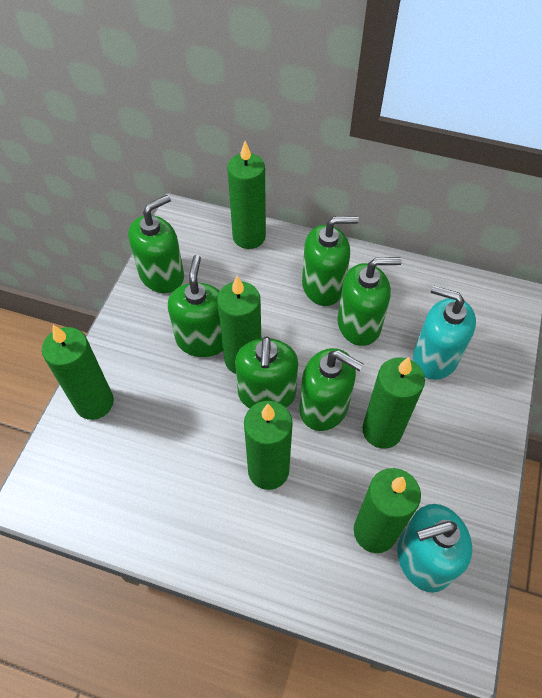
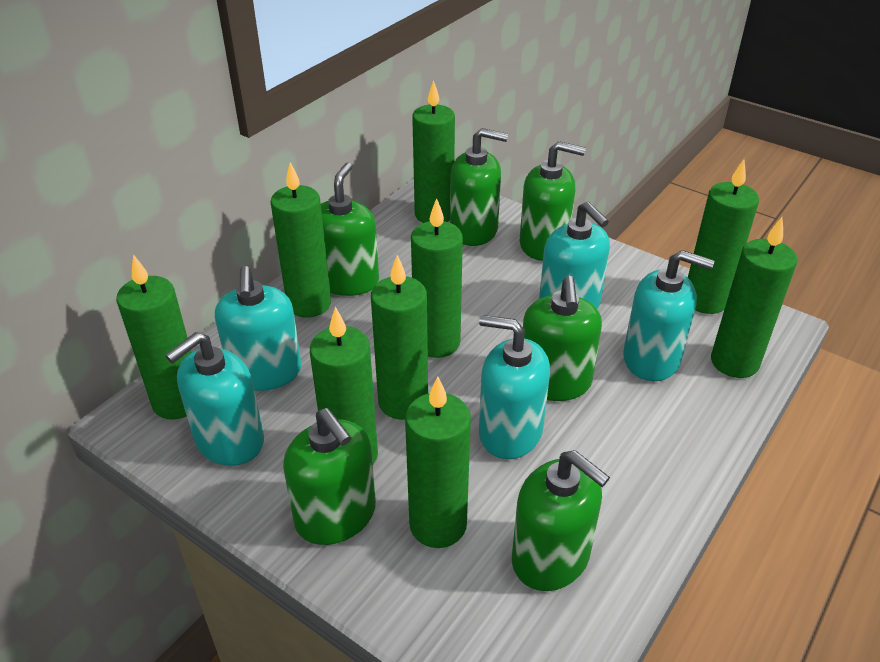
green candle: 6 -> 9
turquoise soap dispenser: 2 -> 5

